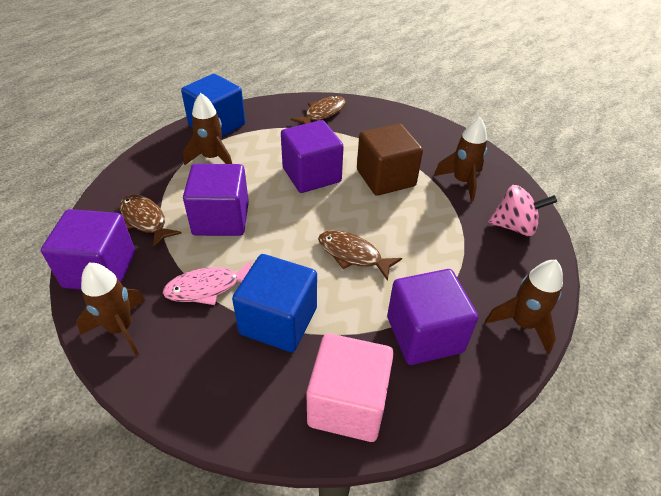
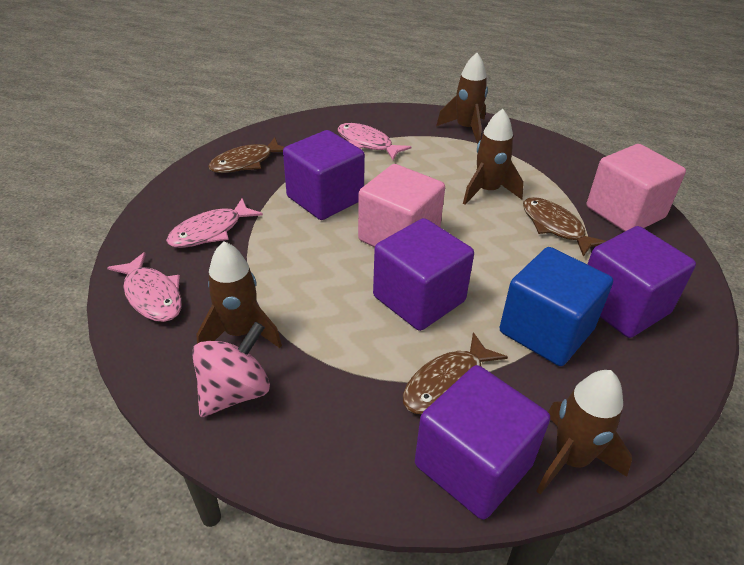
blue cube: 2 -> 1
brown cube: 1 -> 0
pink cube: 1 -> 2
pink fish: 1 -> 3

